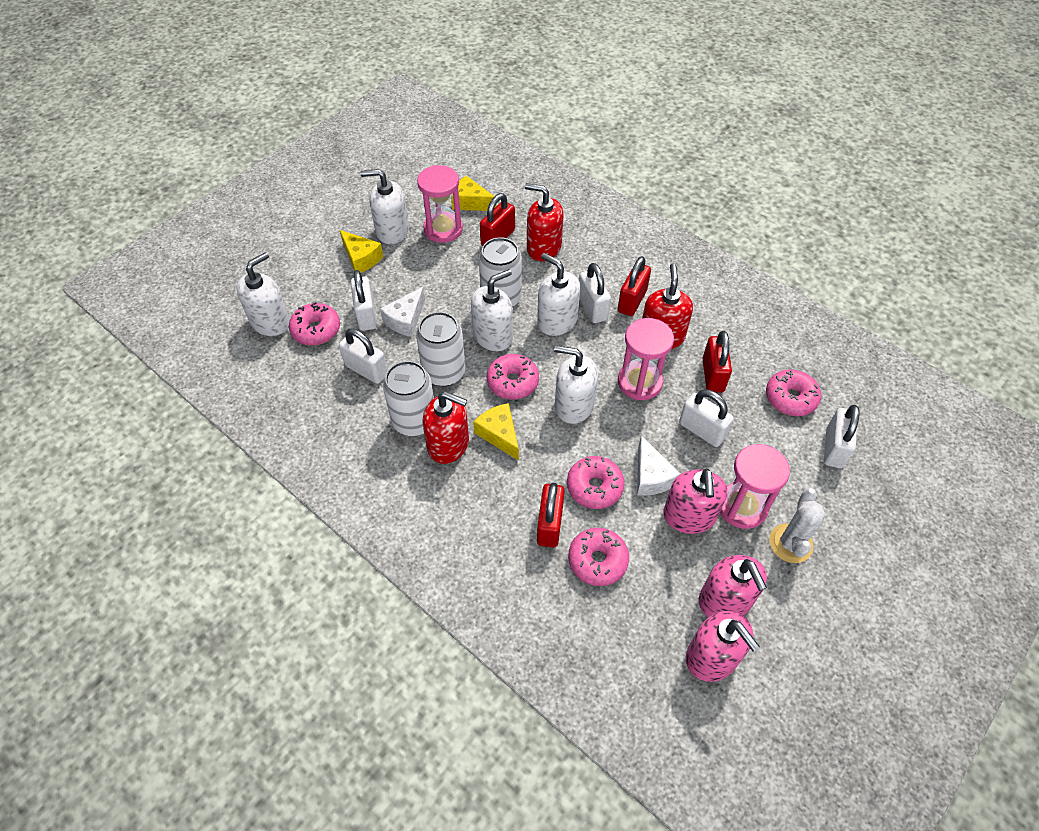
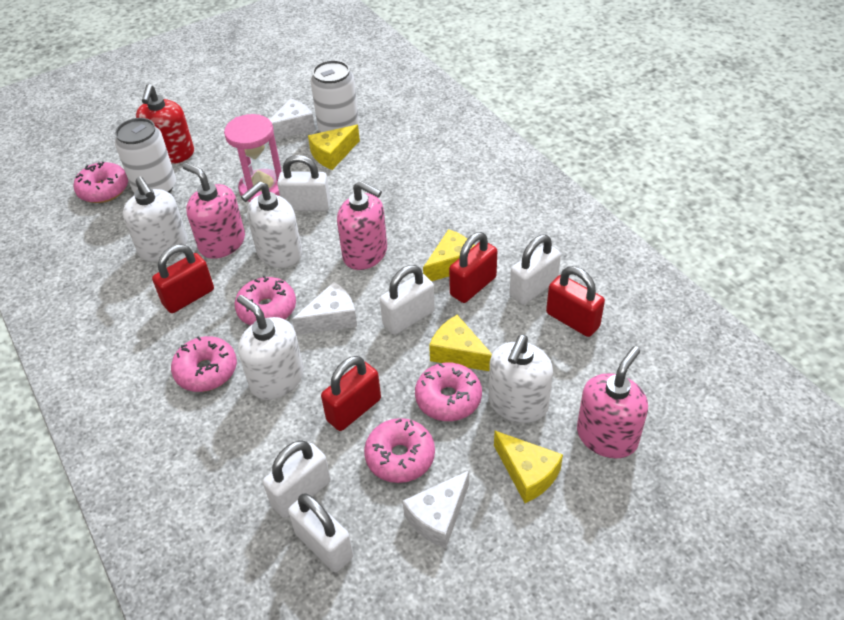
pink hourglass: 3 -> 1
red soap dispenser: 3 -> 1
white cactus: 1 -> 0
white can: 3 -> 2
white cheese: 2 -> 3
white soap dispenser: 5 -> 4
yellow cheese: 3 -> 4

